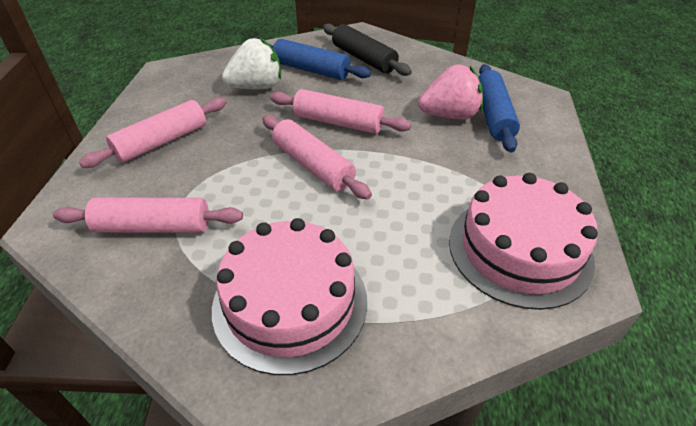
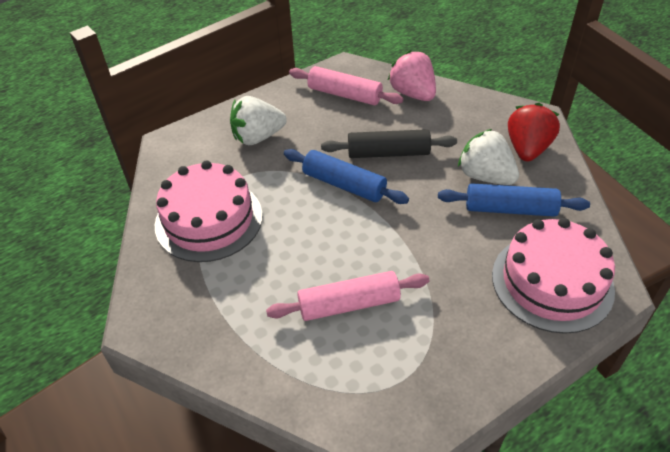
pink rolling pin: 4 -> 2
red strawberry: 0 -> 1
white strawberry: 1 -> 2

